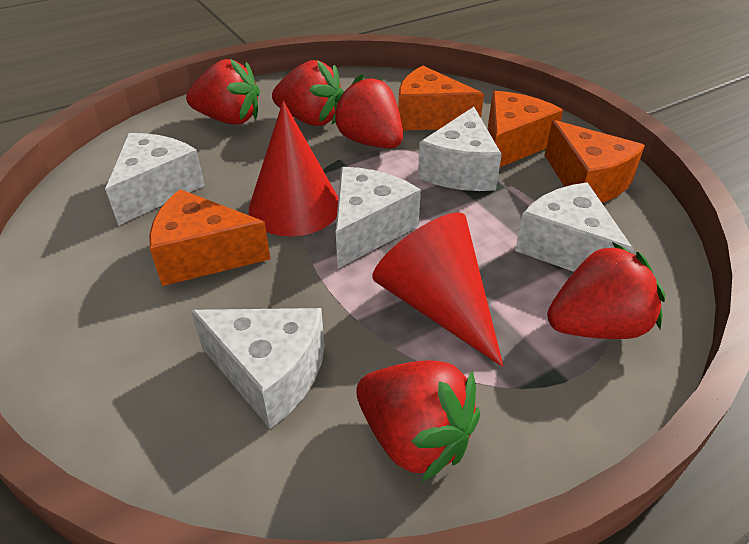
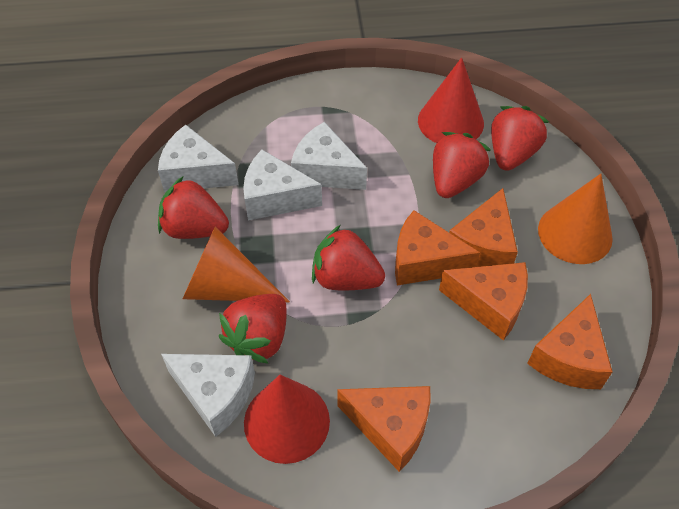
orange cheese: 4 -> 5
orange cone: 0 -> 2
white cheese: 5 -> 4

